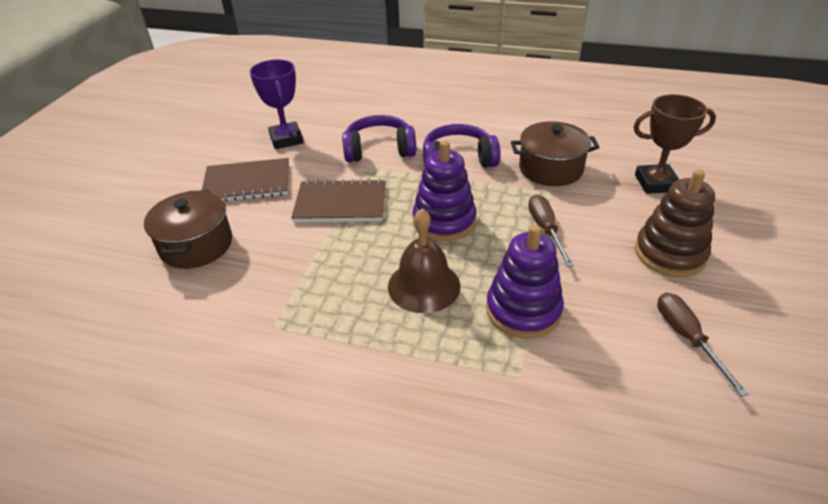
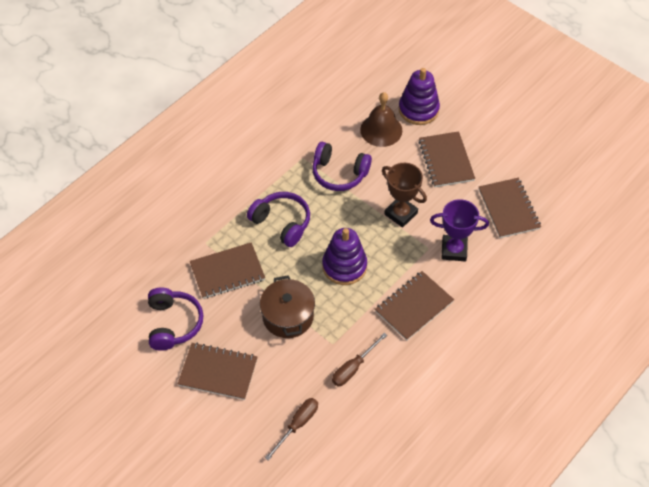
brown notebook: 2 -> 5
brown pot: 2 -> 1
brown stacking toy: 1 -> 0
purple headphones: 2 -> 3

